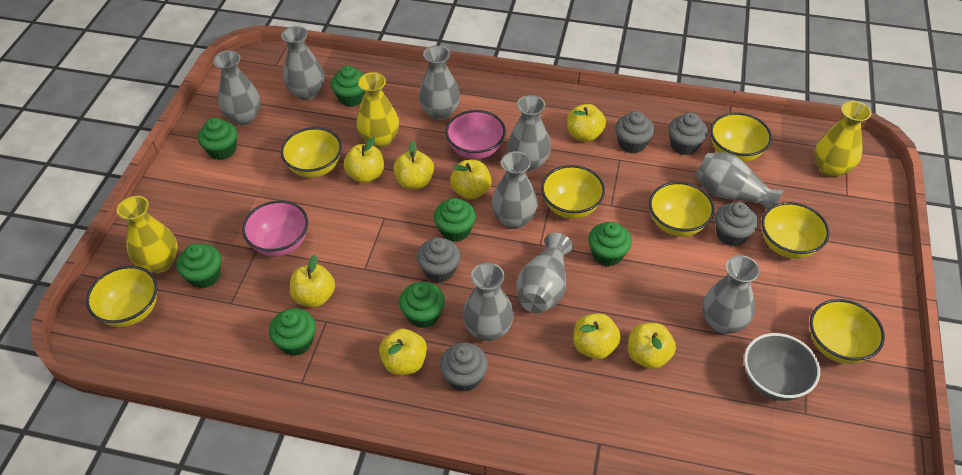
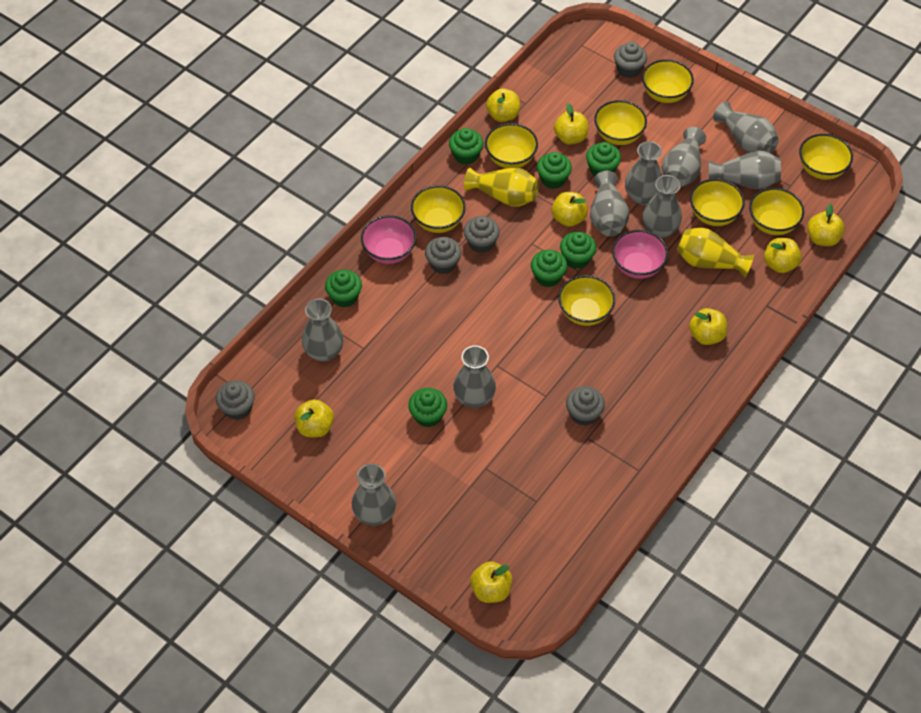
grey bowl: 1 -> 0
yellow bowl: 7 -> 8
yellow vase: 3 -> 2

